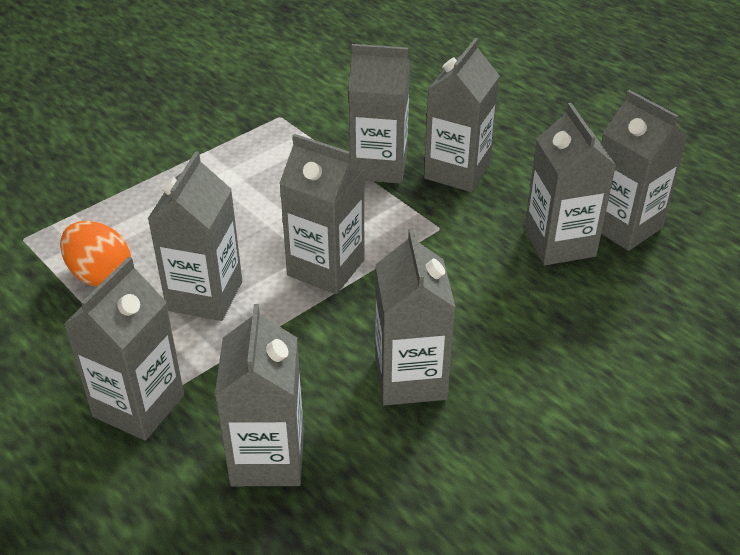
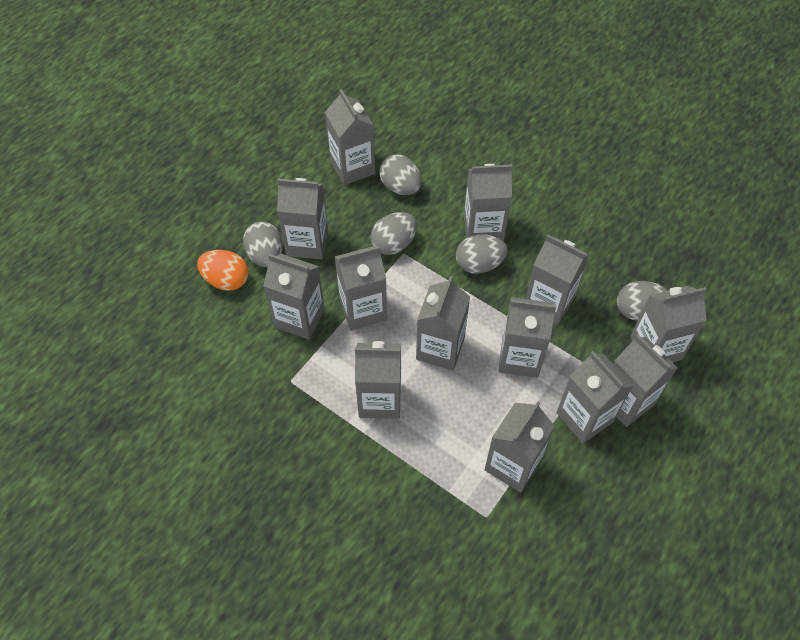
grey carton: 9 -> 13
grey egg: 0 -> 5

